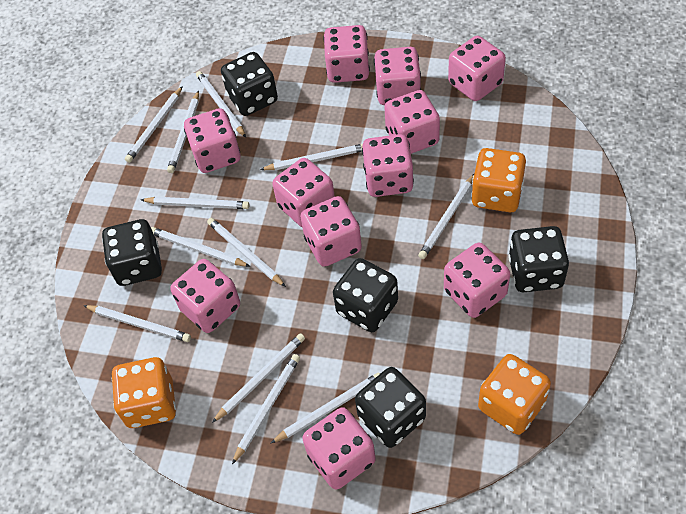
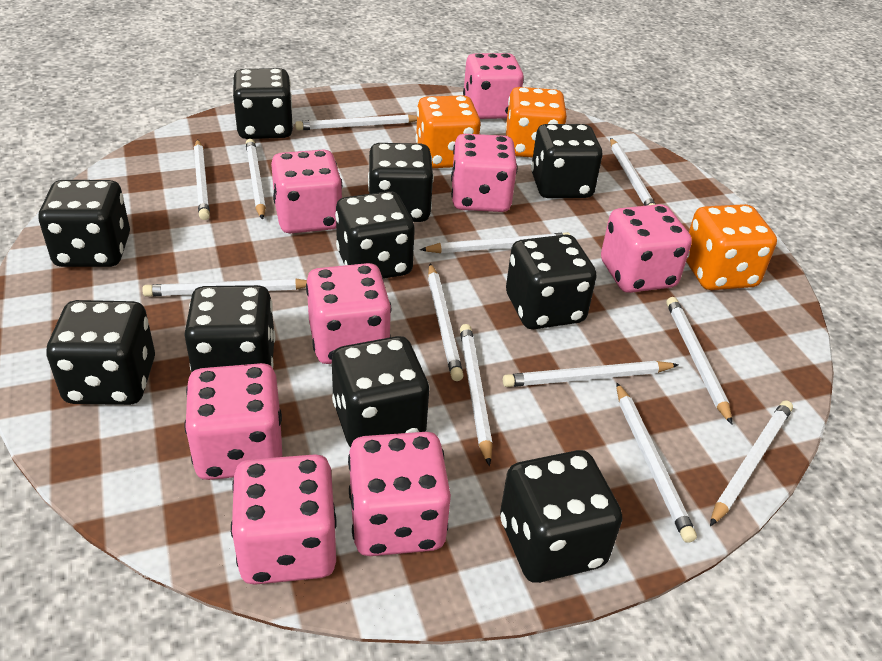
black dice: 5 -> 10
pink dice: 11 -> 8

